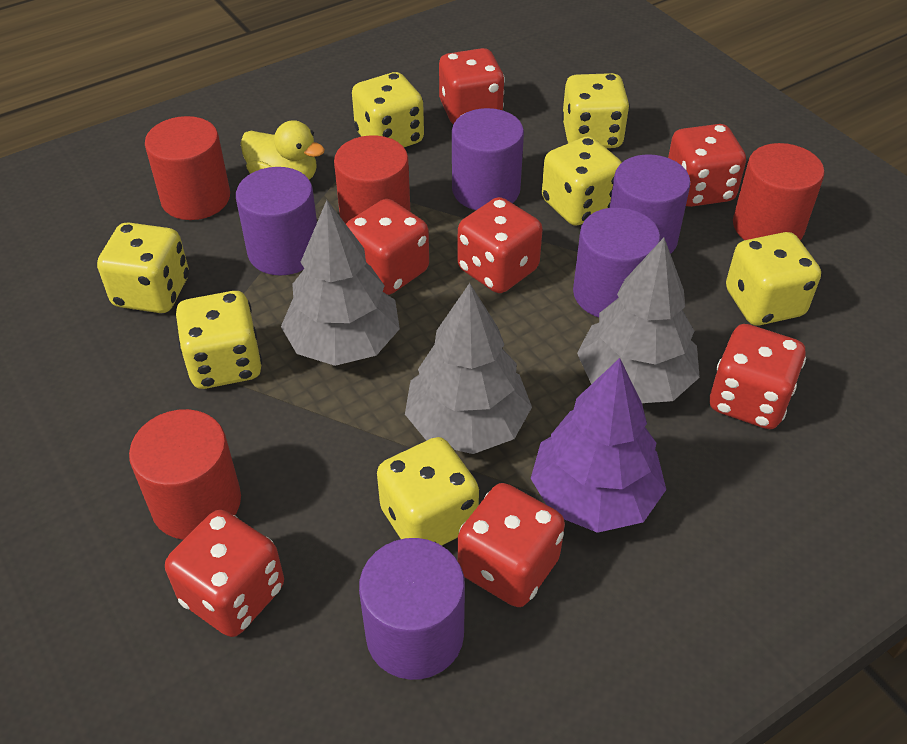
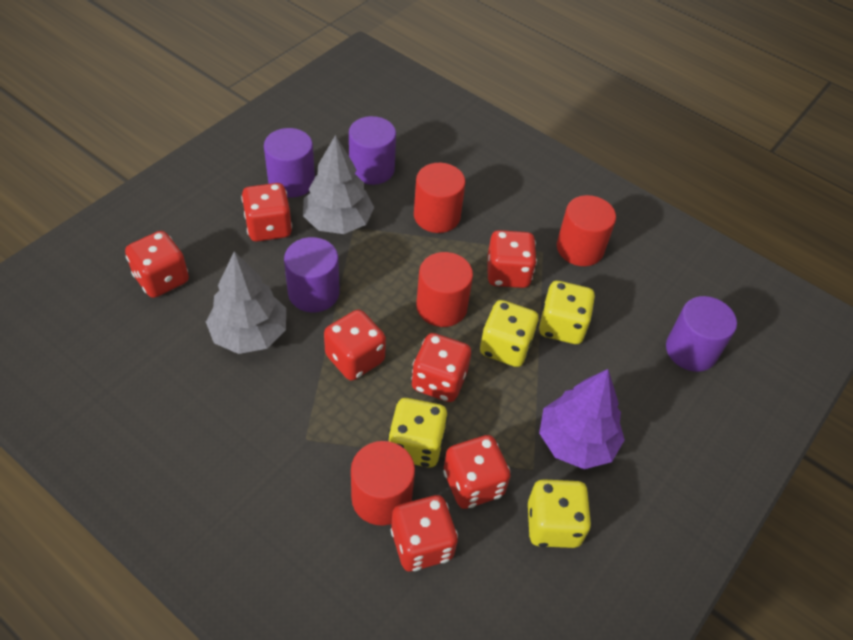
grey tree: 3 -> 2
purple cylinder: 5 -> 4
yellow dice: 7 -> 4
yellow duck: 1 -> 0

